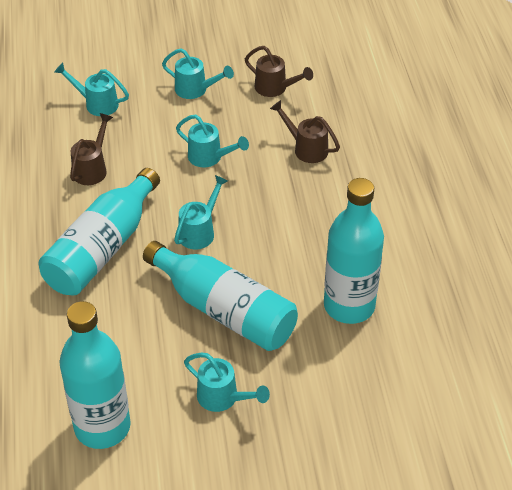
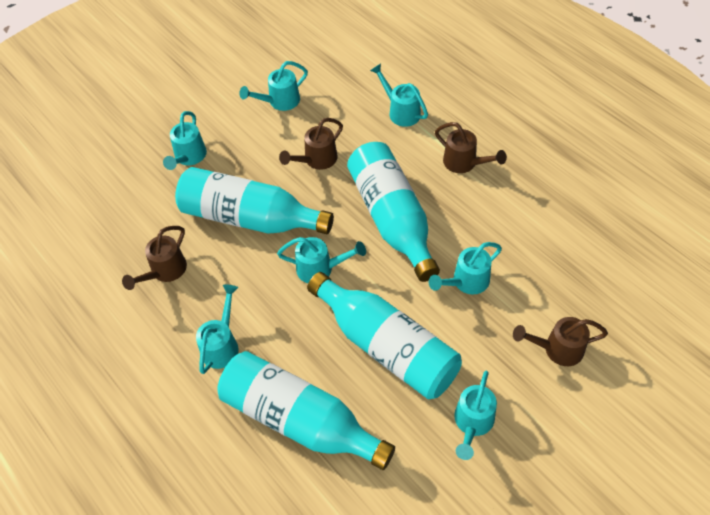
brown watering can: 3 -> 4
turquoise watering can: 5 -> 7

